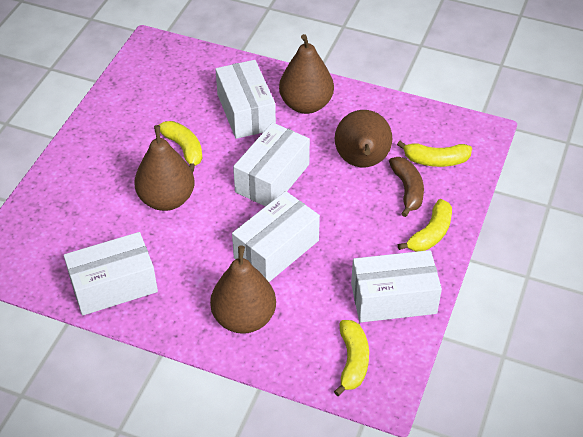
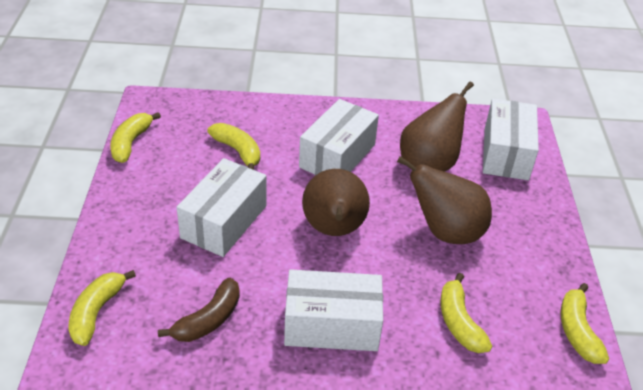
brown pear: 4 -> 3
white box: 5 -> 4
yellow banana: 4 -> 5

